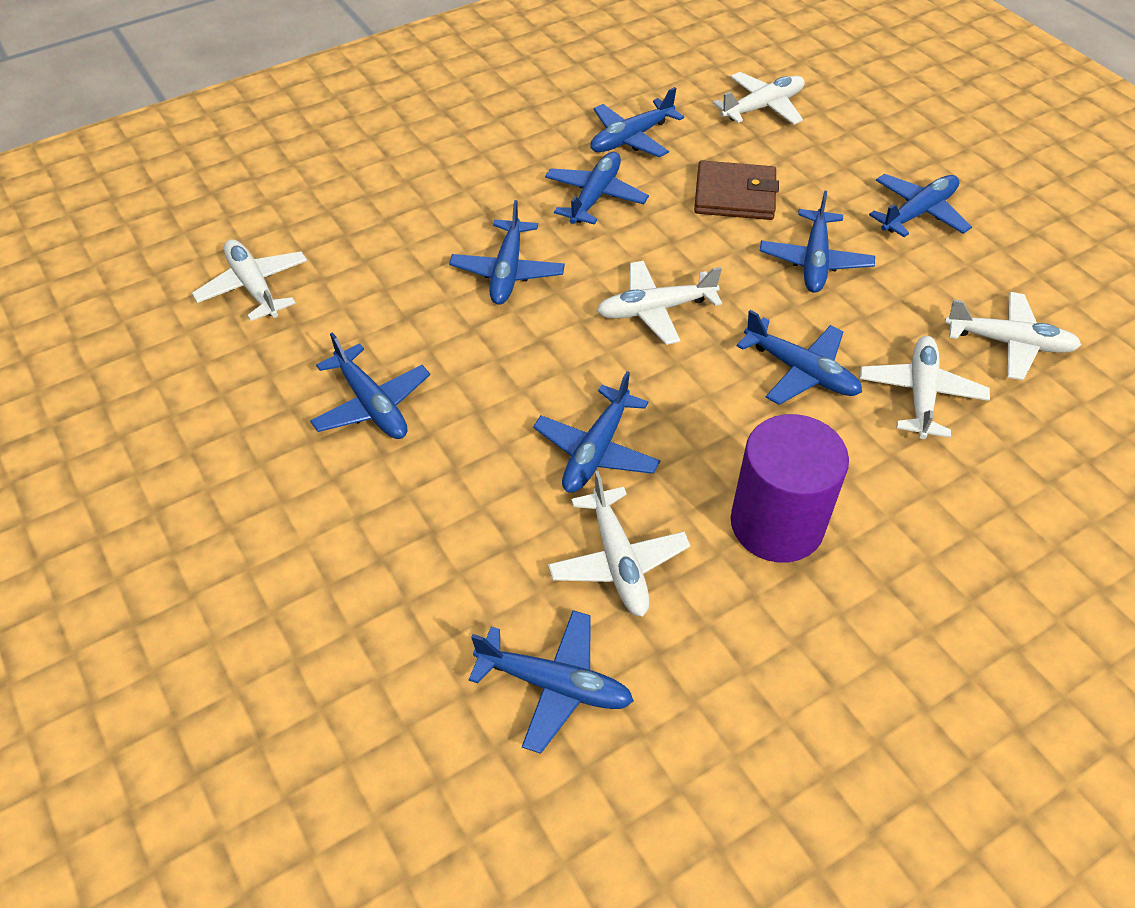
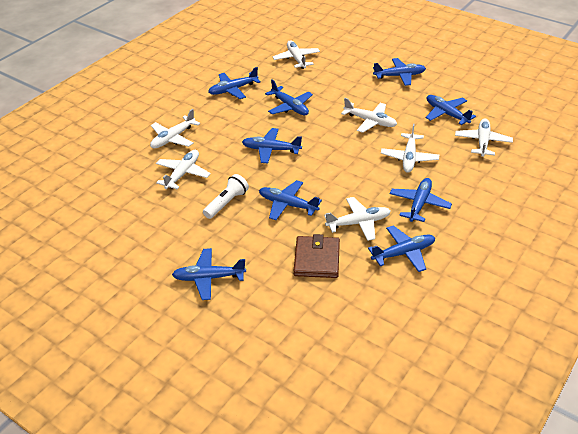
purple cylinder: 1 -> 0
white flashlight: 0 -> 1
white plane: 6 -> 7

